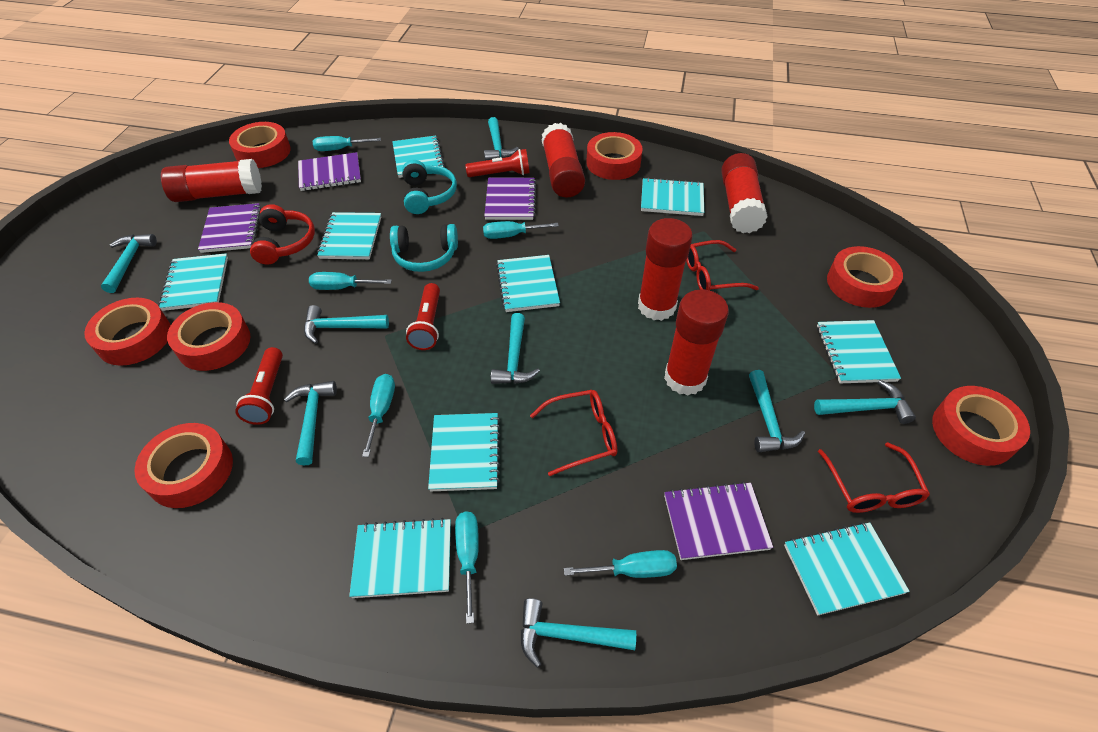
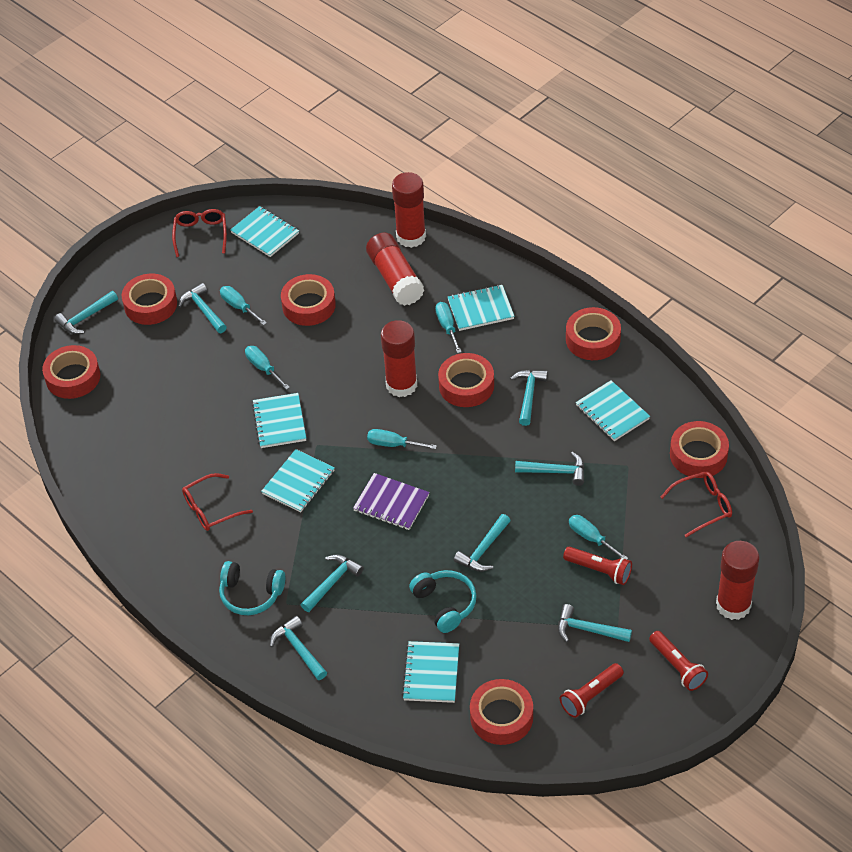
purple notebook: 4 -> 1
red glue stick: 5 -> 4
red headphones: 1 -> 0
turquoise notebook: 9 -> 6
turquoise screwdriver: 6 -> 5

